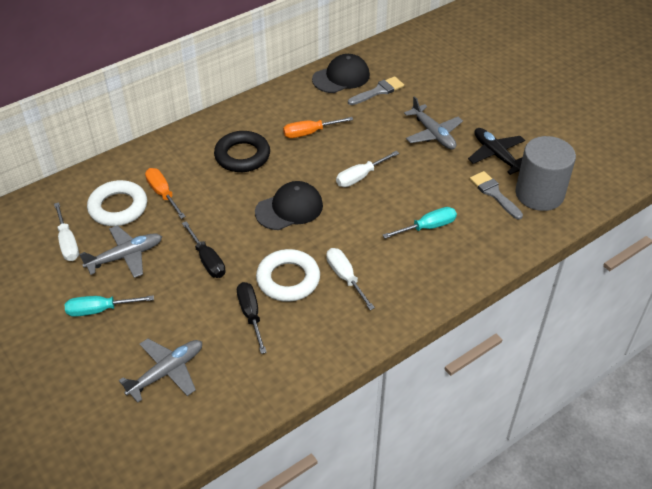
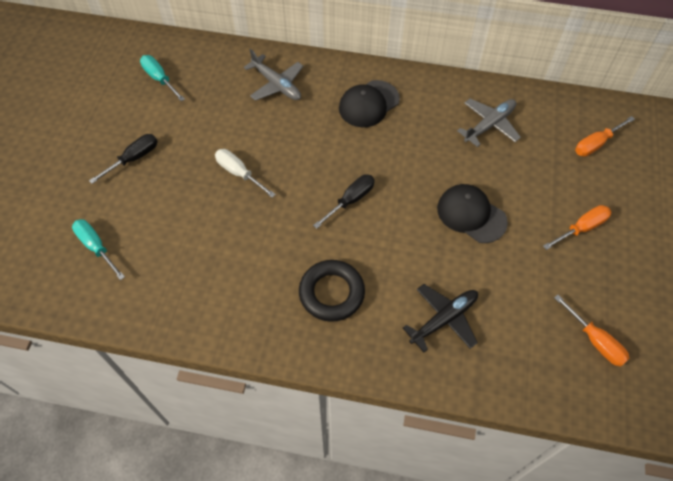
grey brush: 2 -> 0
grey cylinder: 1 -> 0
grey plane: 3 -> 2
orange screwdriver: 2 -> 3
white ring: 2 -> 0
white screwdriver: 3 -> 1

